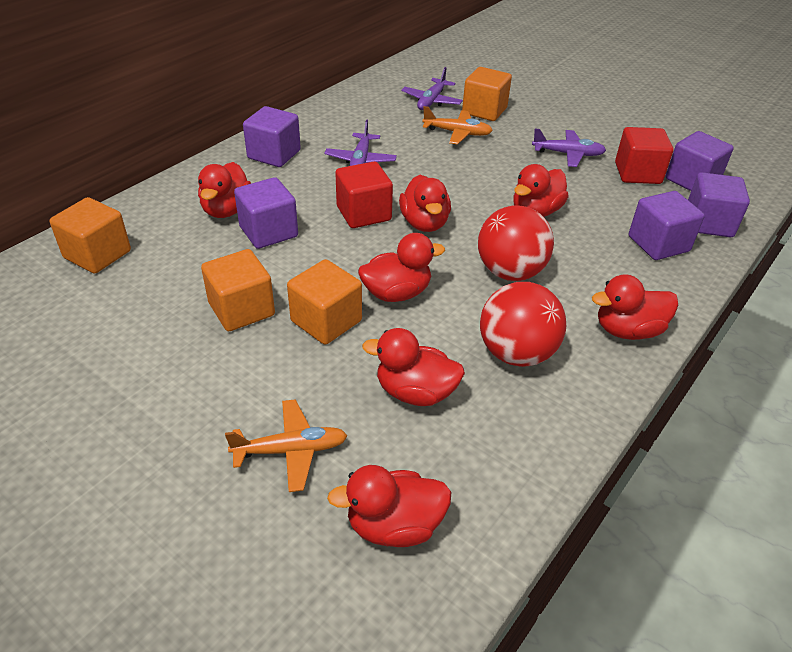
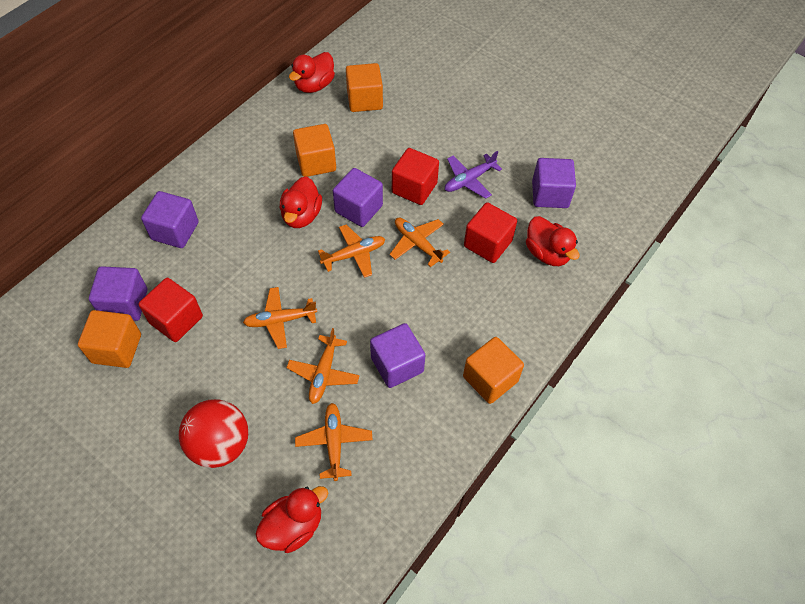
orange plane: 2 -> 5
purple plane: 3 -> 1
red ball: 2 -> 1
red cube: 2 -> 3
red duck: 7 -> 4

